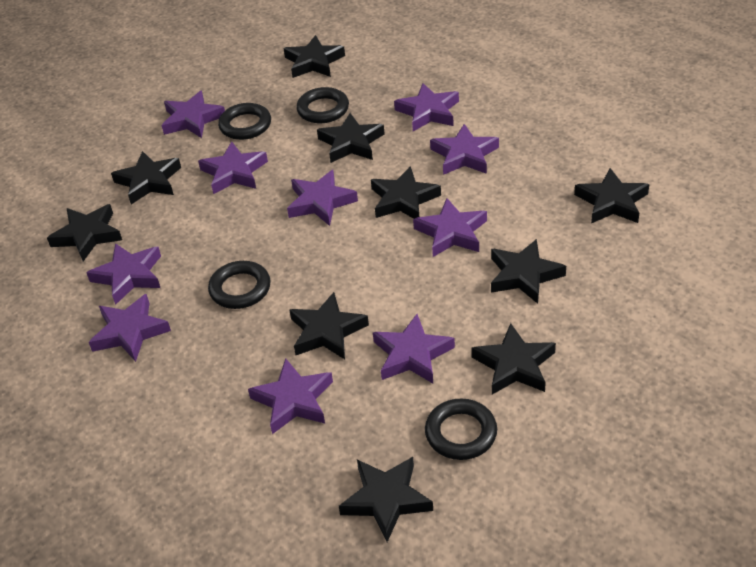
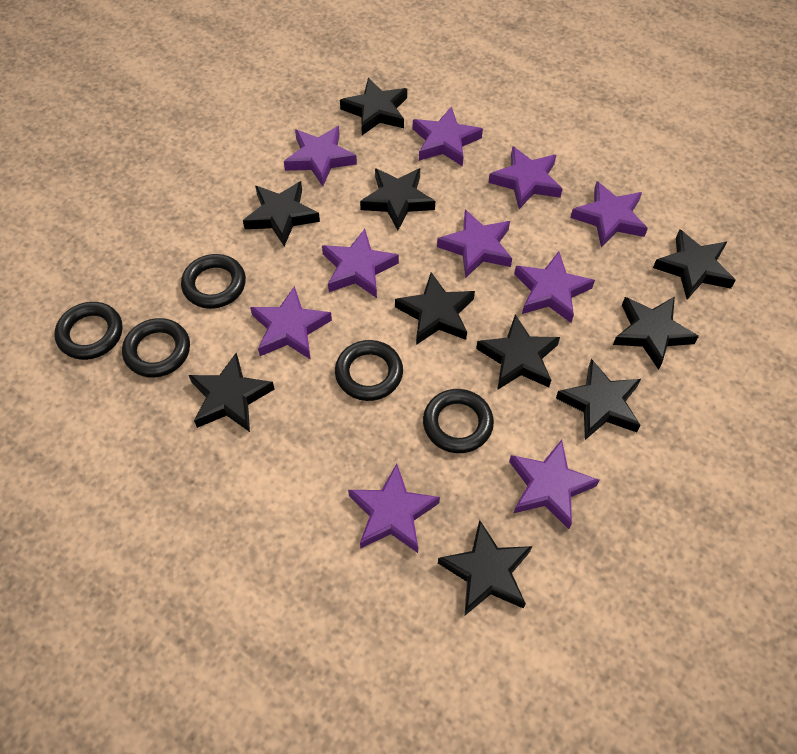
black ring: 4 -> 5

